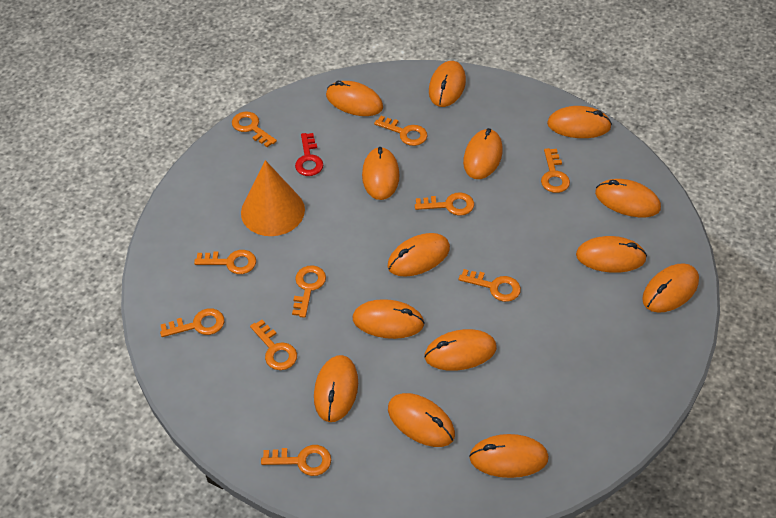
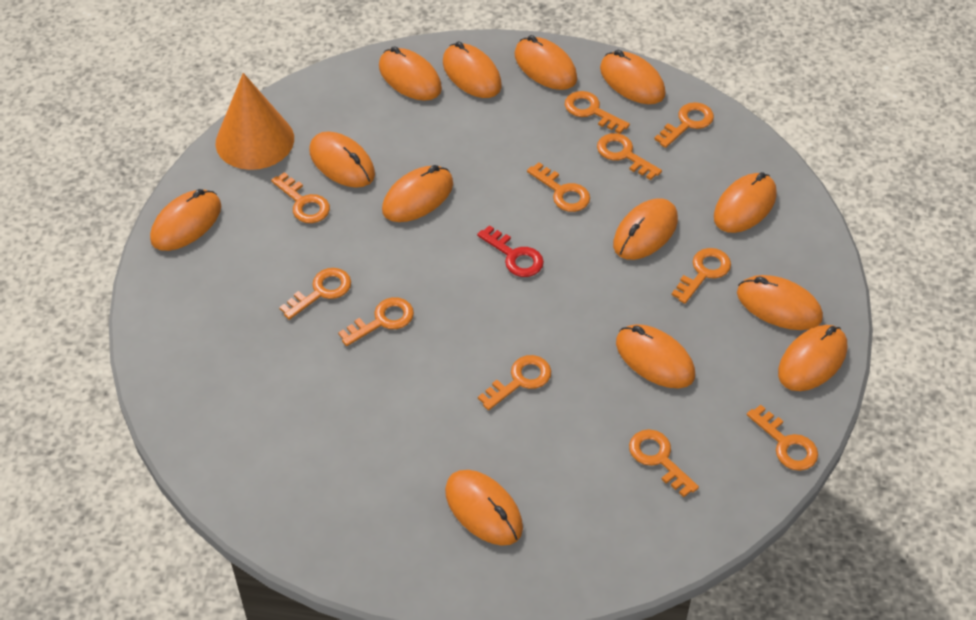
orange key: 10 -> 11
orange mouse: 14 -> 13

